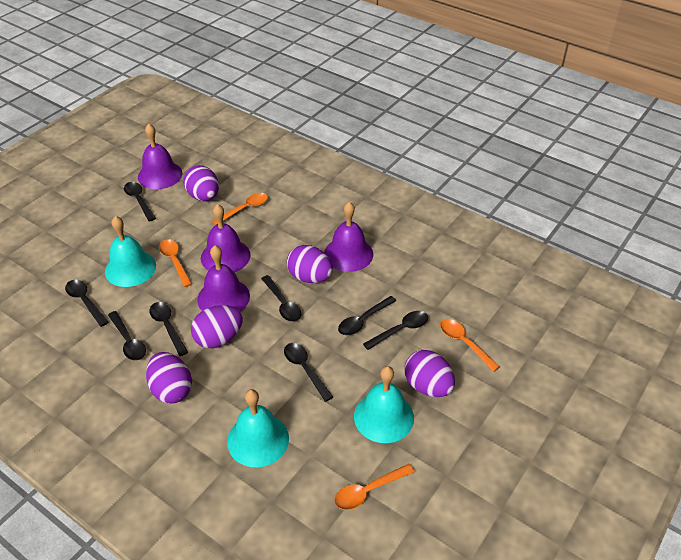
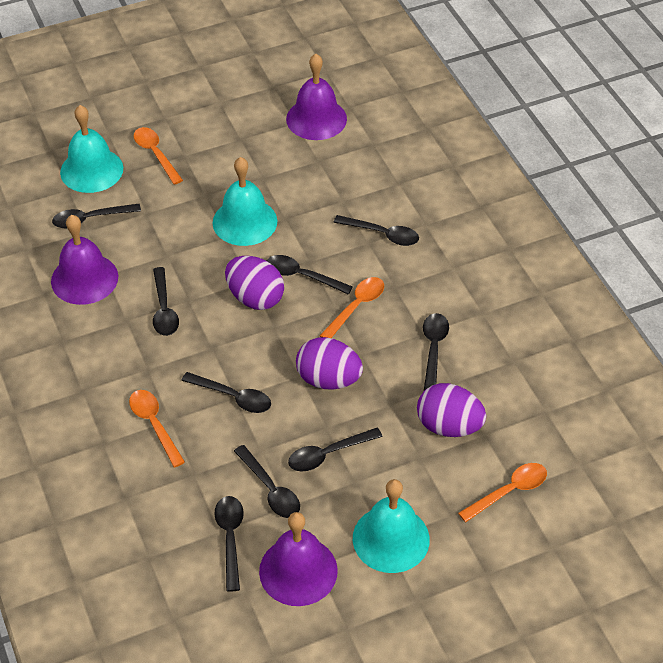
black spoon: 8 -> 9
purple bell: 4 -> 3
purple egg: 5 -> 3

